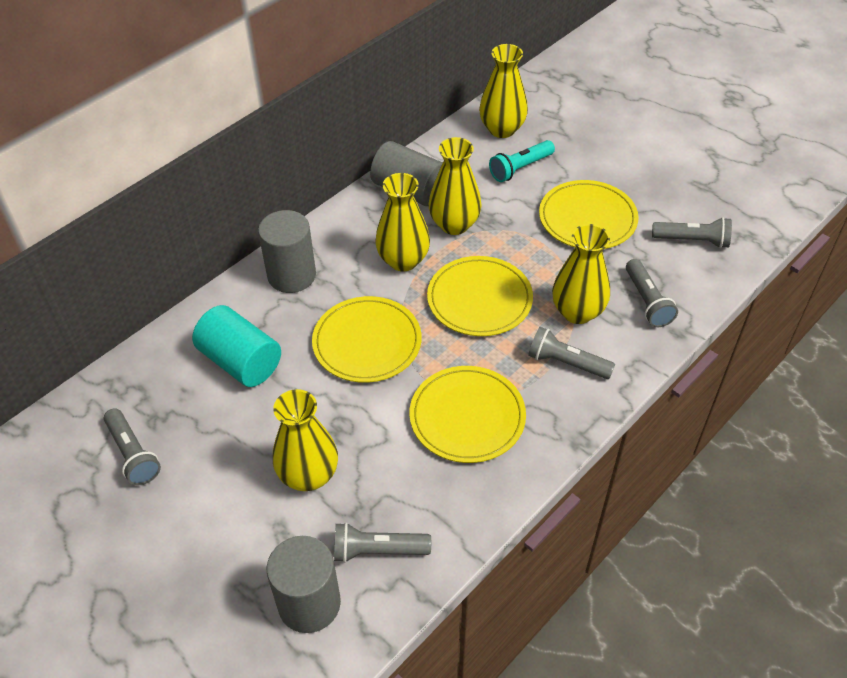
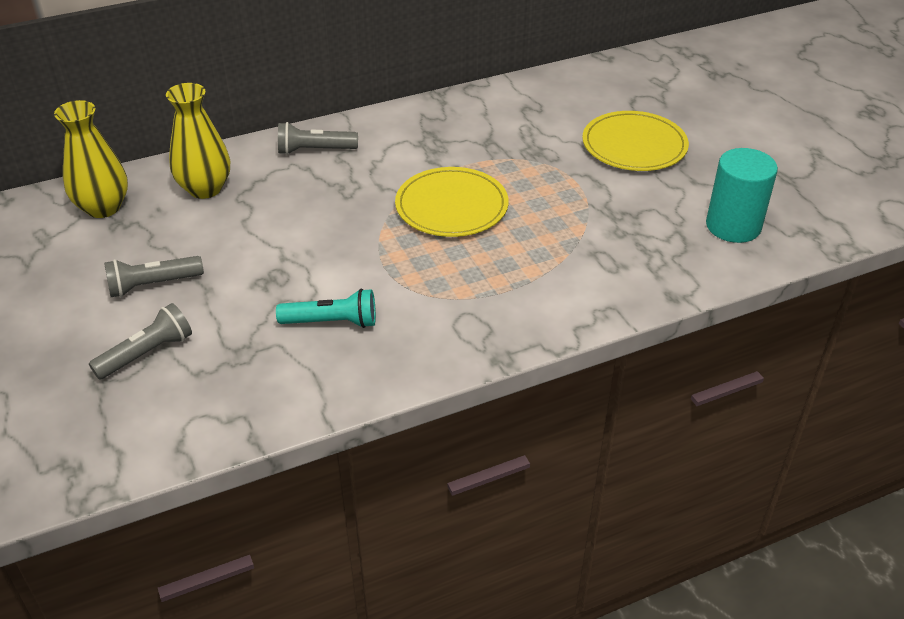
grey cylinder: 3 -> 0
grey flashlight: 5 -> 3
yellow plate: 4 -> 2
yellow vase: 5 -> 2

